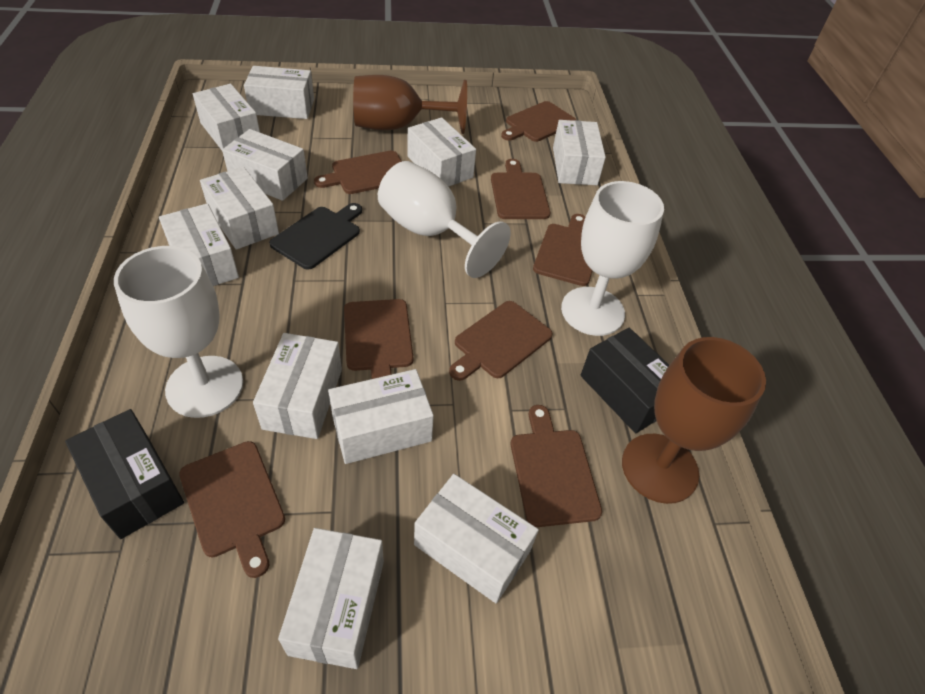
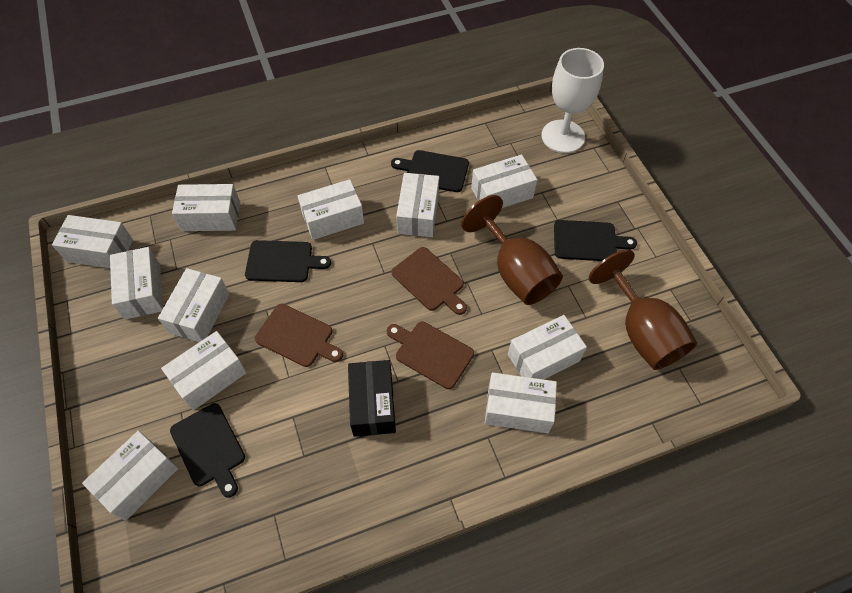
black box: 2 -> 1
black cutting board: 1 -> 4
brown cutting board: 8 -> 3
white goblet: 3 -> 1

